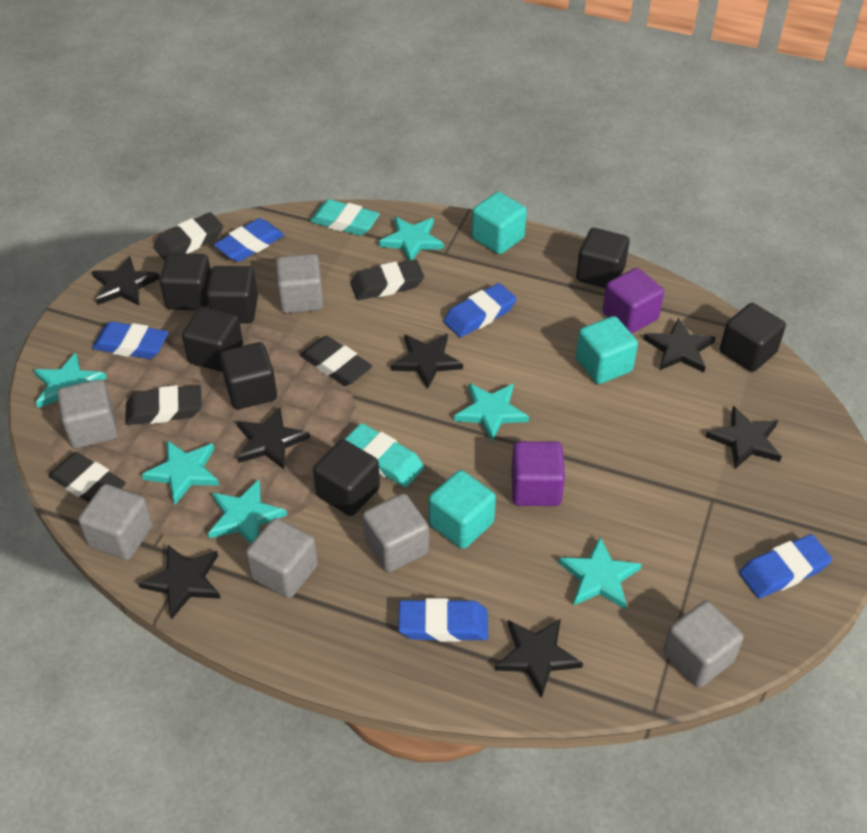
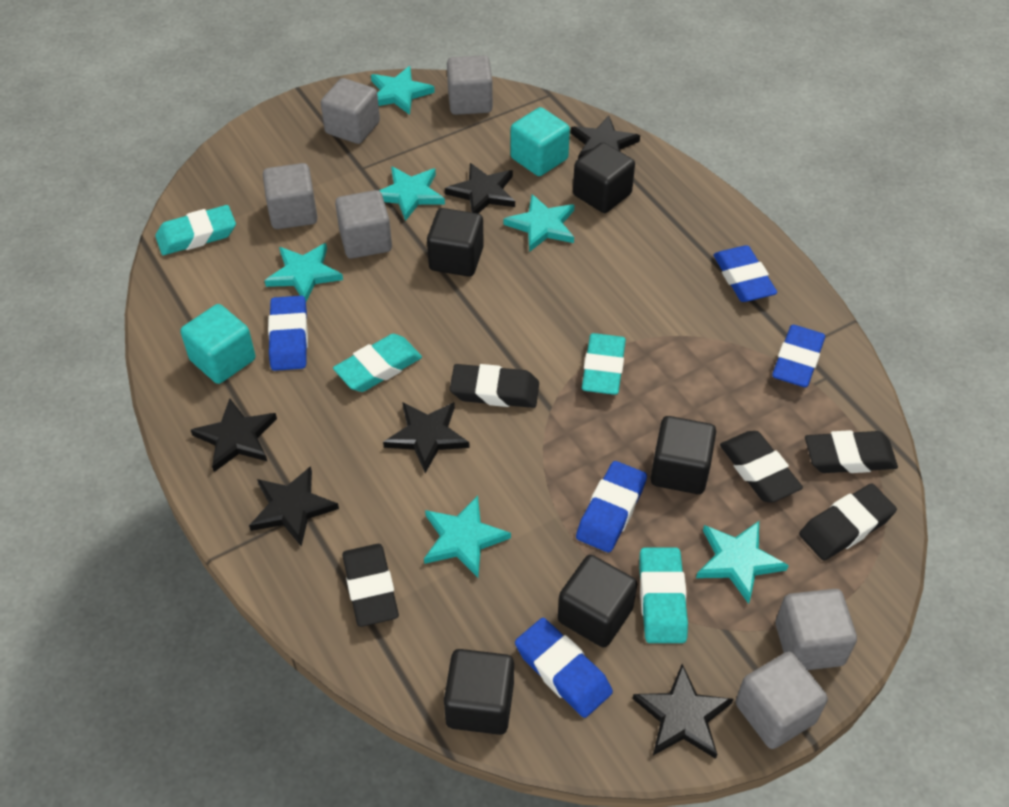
black cube: 7 -> 5
black star: 7 -> 6
purple cube: 2 -> 0
turquoise cube: 3 -> 2
turquoise eraser: 2 -> 4

